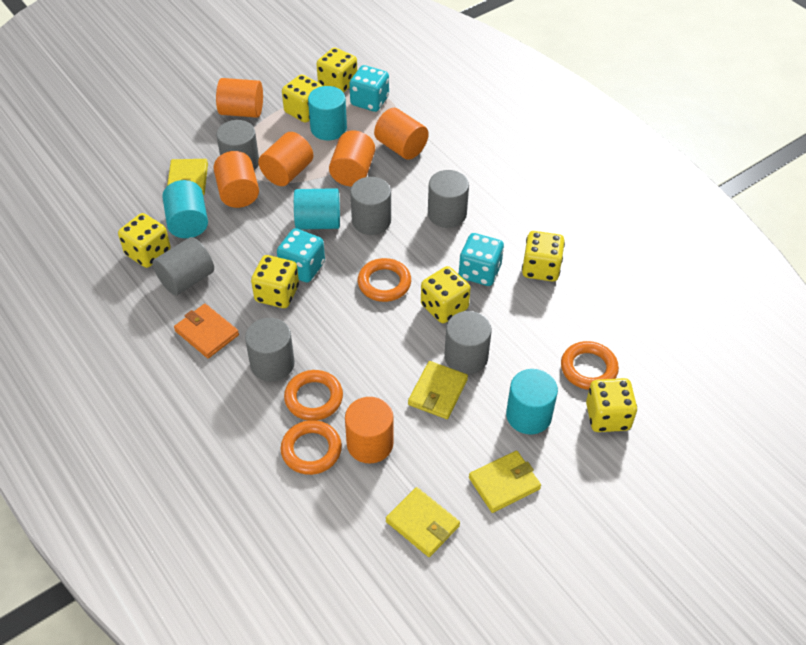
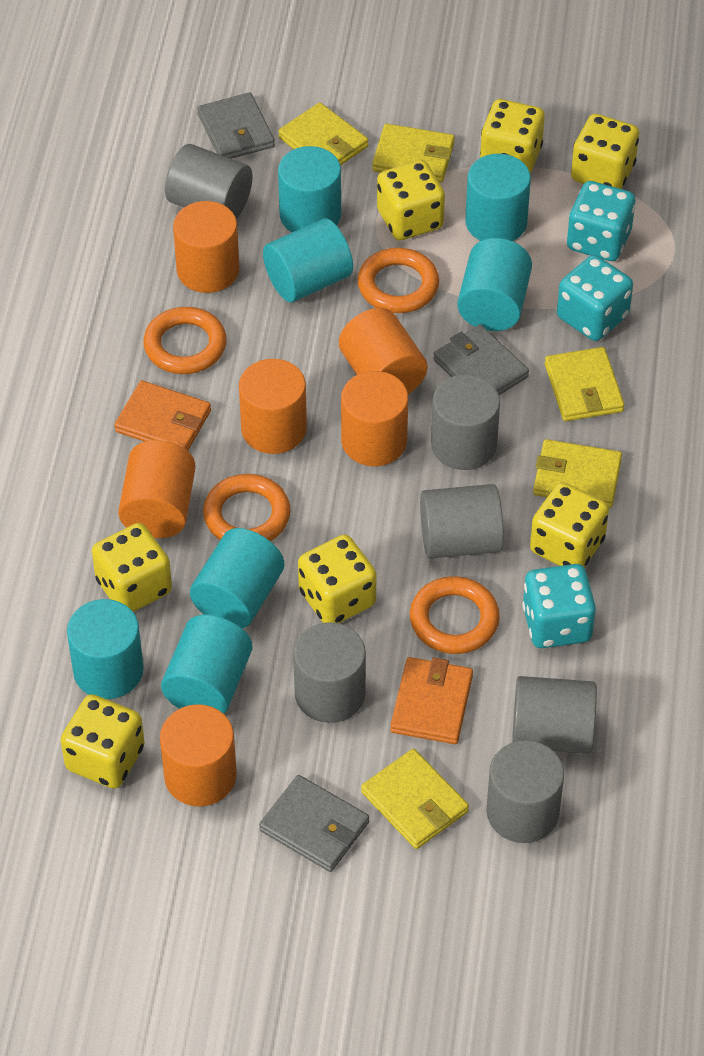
grey wallet: 0 -> 3
orange wallet: 1 -> 2
turquoise cylinder: 4 -> 7
yellow wallet: 4 -> 5

